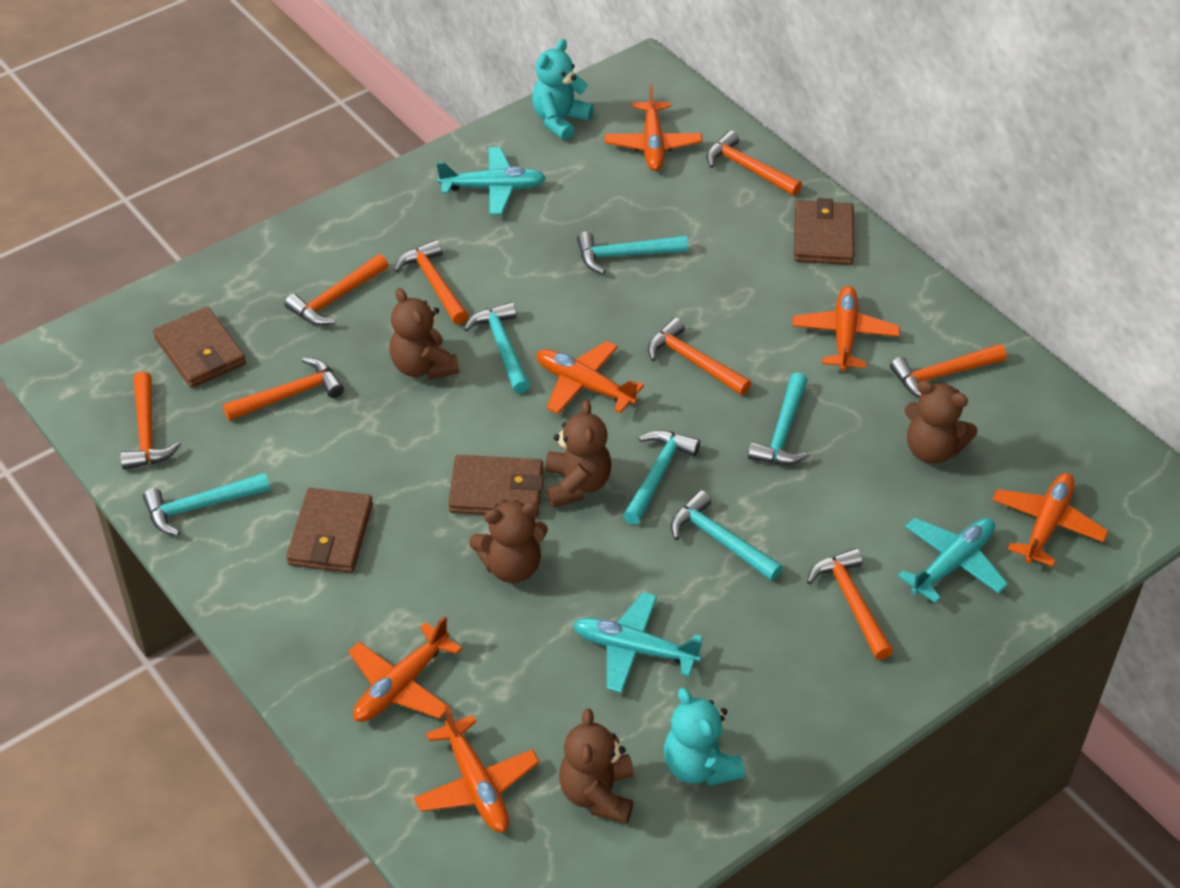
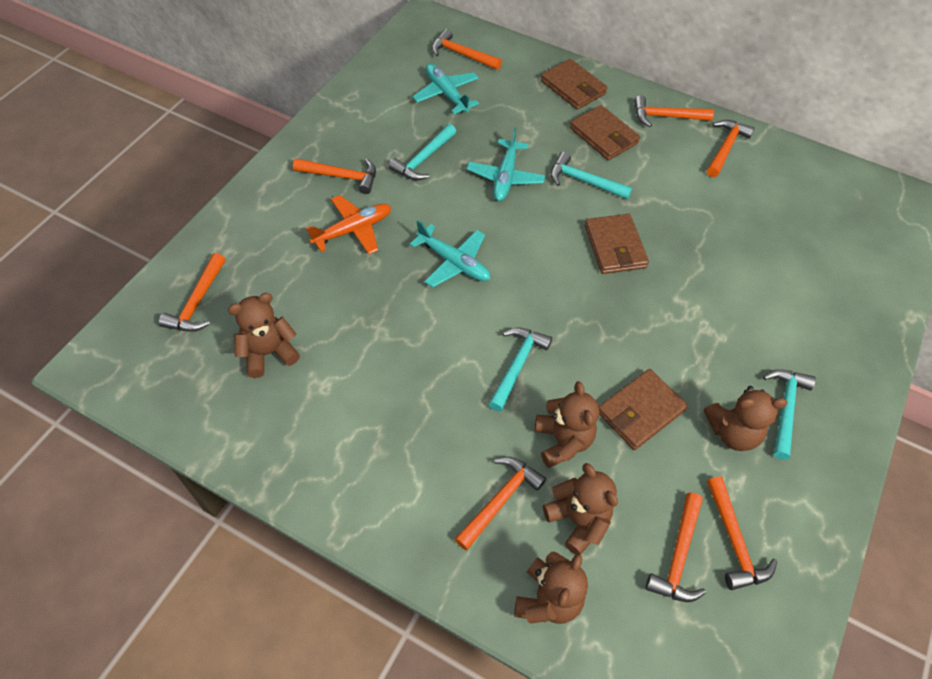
orange plane: 6 -> 1
turquoise hammer: 6 -> 4
turquoise teddy bear: 2 -> 0

